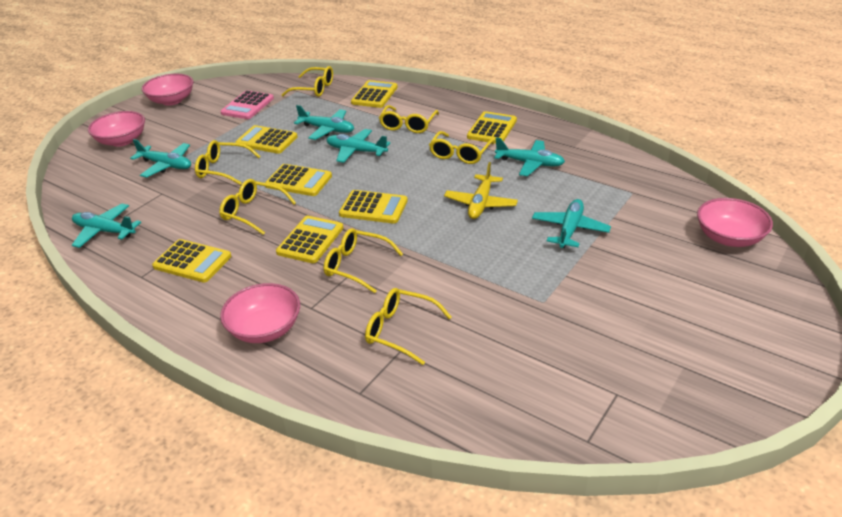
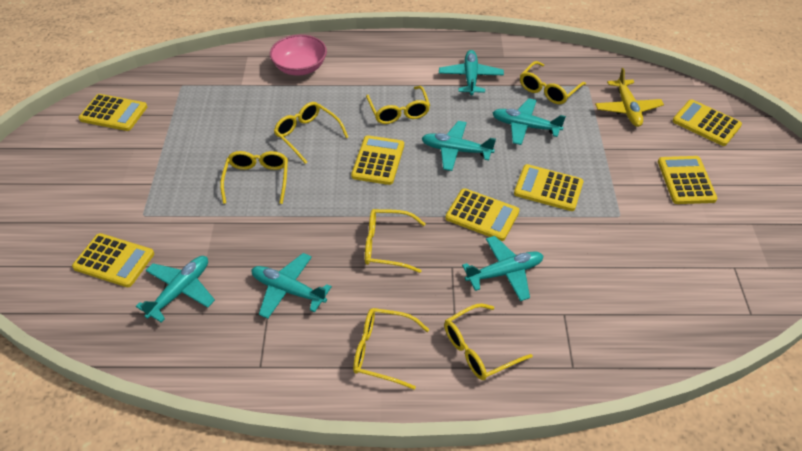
pink bowl: 4 -> 1
pink calculator: 1 -> 0

